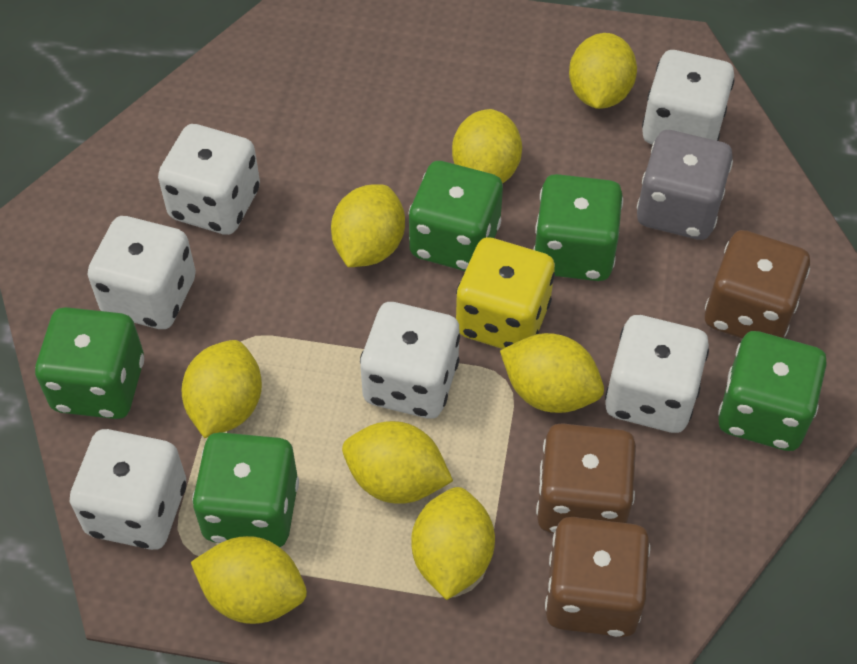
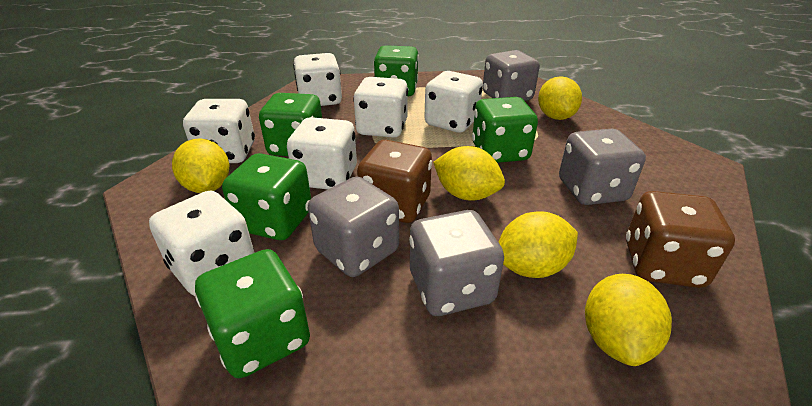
brown dice: 3 -> 2
grey dice: 1 -> 4
yellow dice: 1 -> 0
yellow lemon: 8 -> 5

